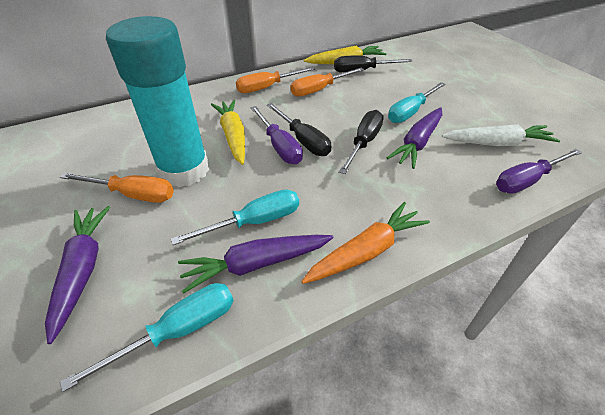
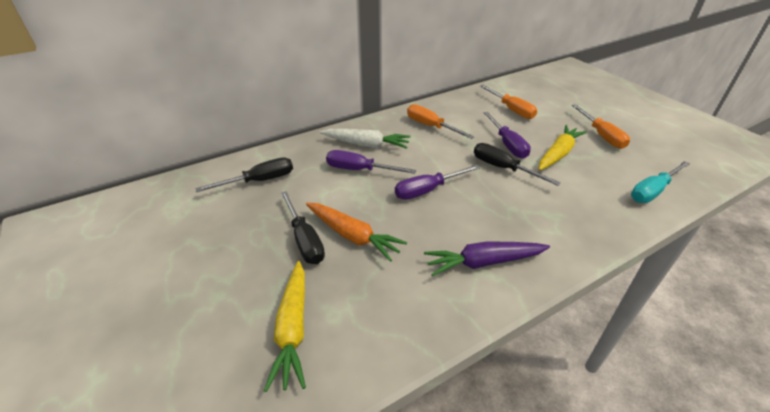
purple carrot: 3 -> 1
purple screwdriver: 2 -> 3
turquoise glue stick: 1 -> 0
turquoise screwdriver: 3 -> 1

